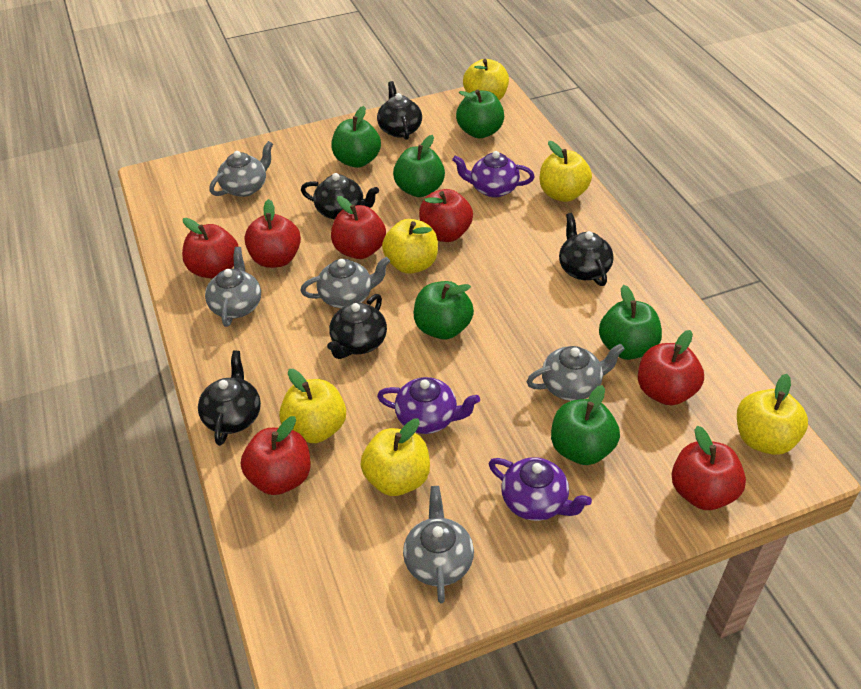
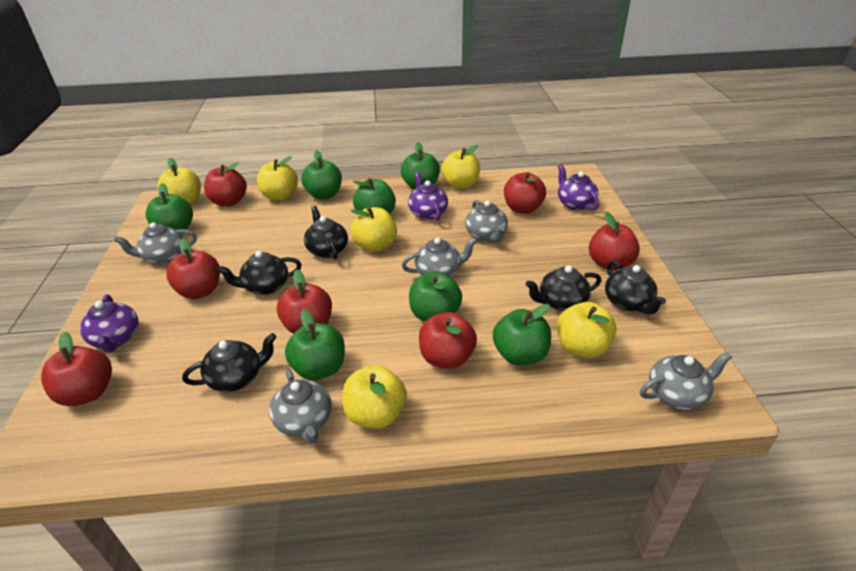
green apple: 6 -> 7

